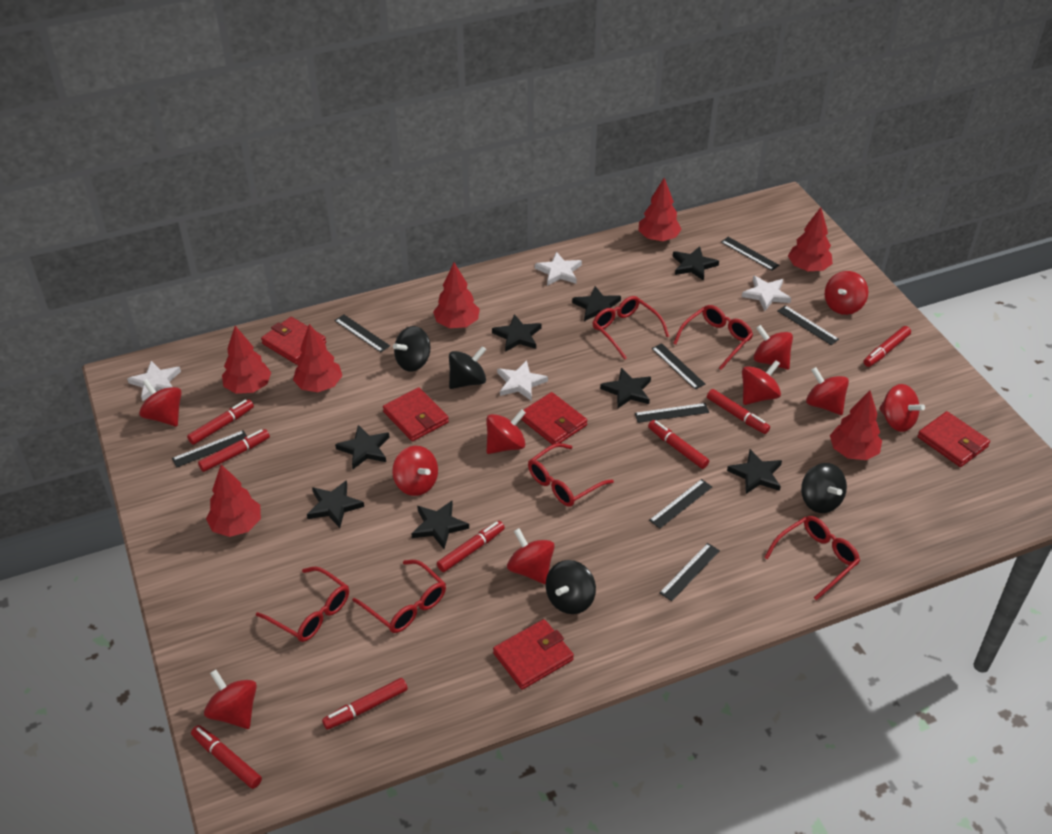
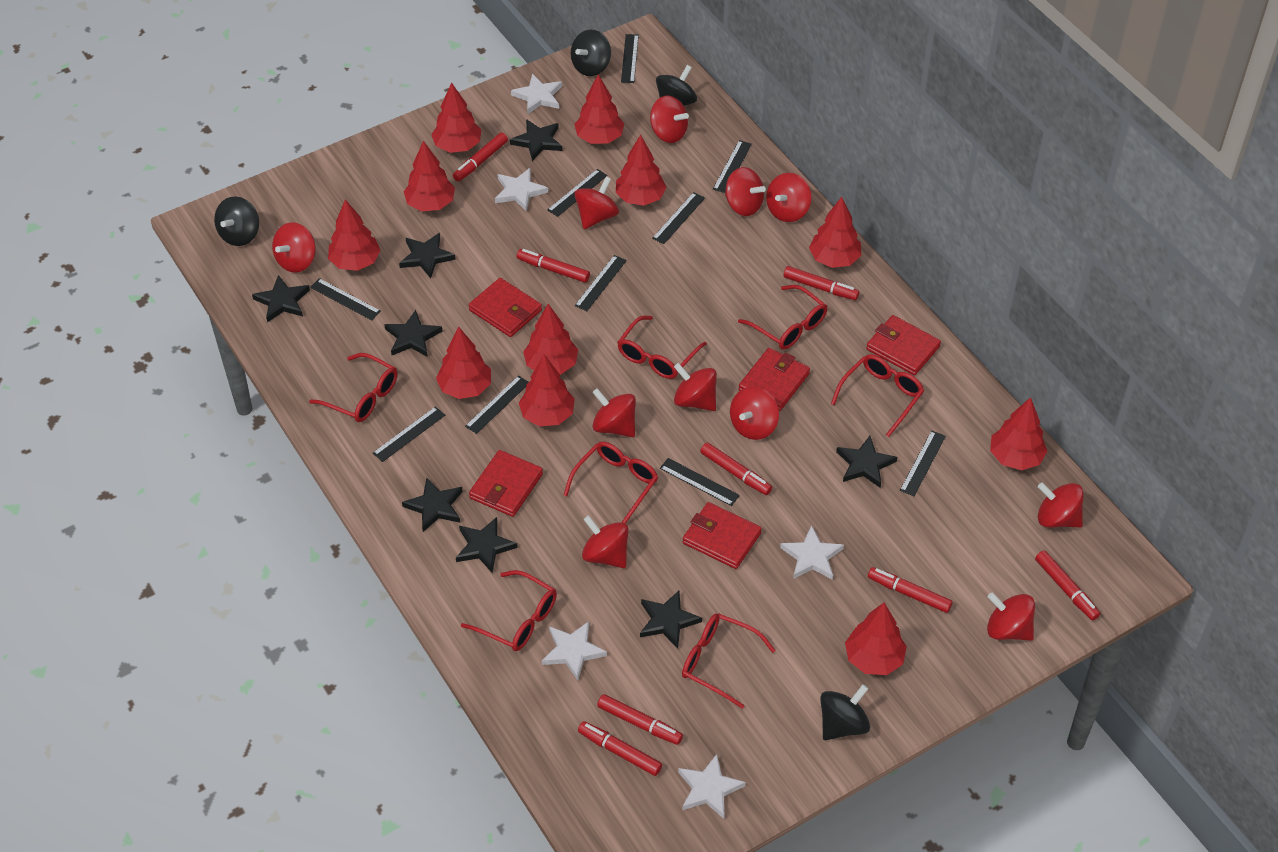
black ruler: 8 -> 10
red glasses: 6 -> 7
red spinning top: 10 -> 11
red tree: 7 -> 11
white star: 4 -> 5

